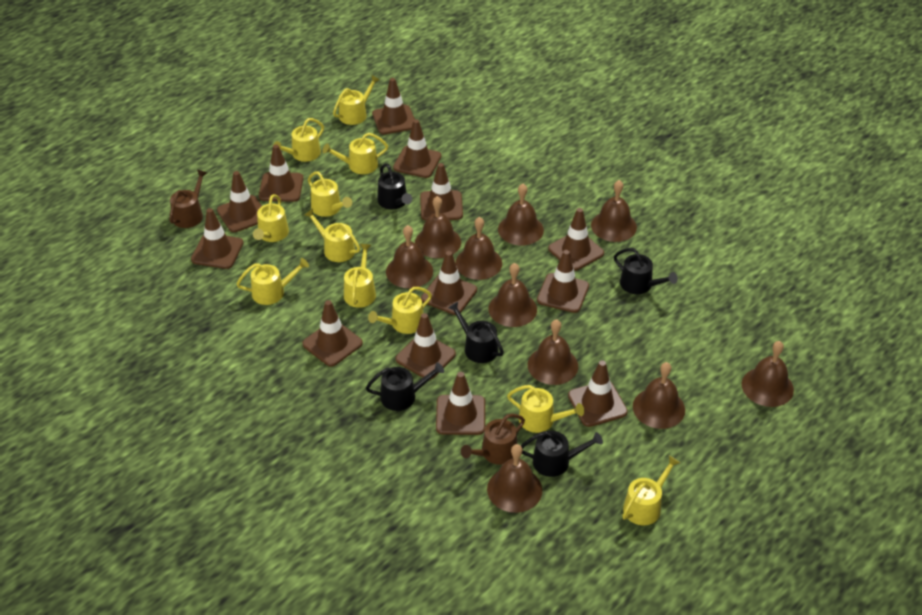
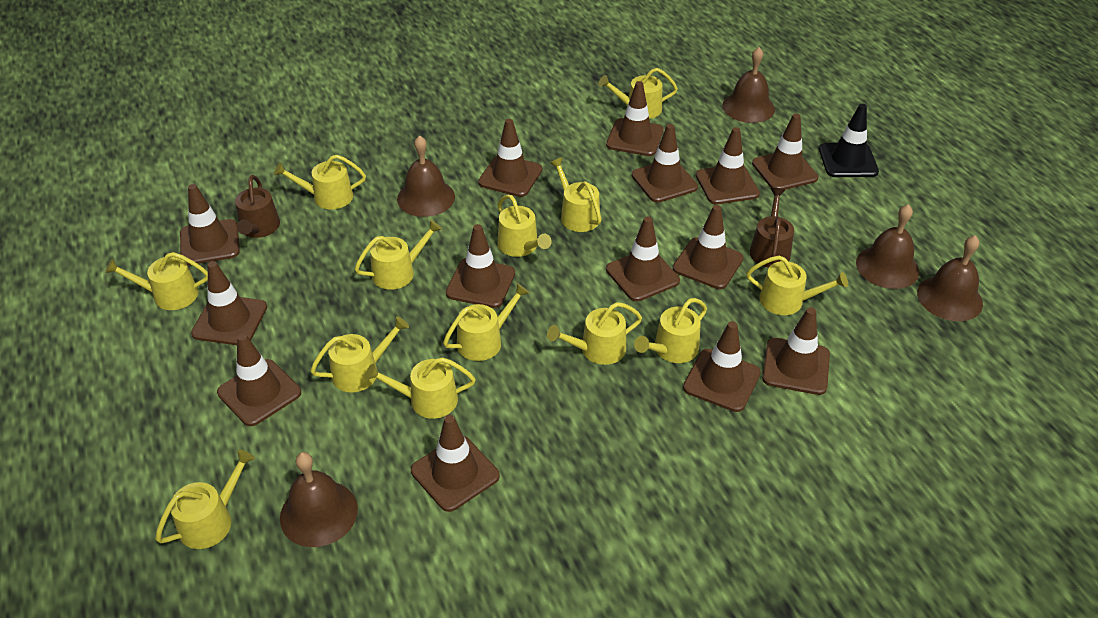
black traffic cone: 0 -> 1
black watering can: 5 -> 0
brown bell: 10 -> 5
brown traffic cone: 13 -> 14
yellow watering can: 11 -> 13

